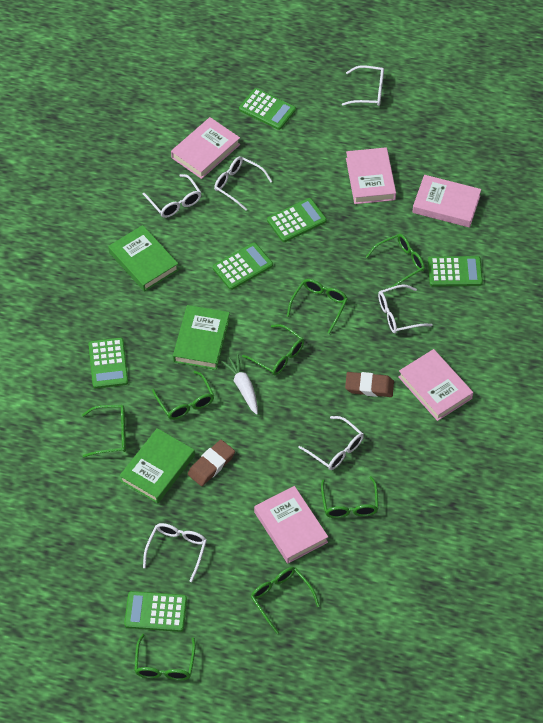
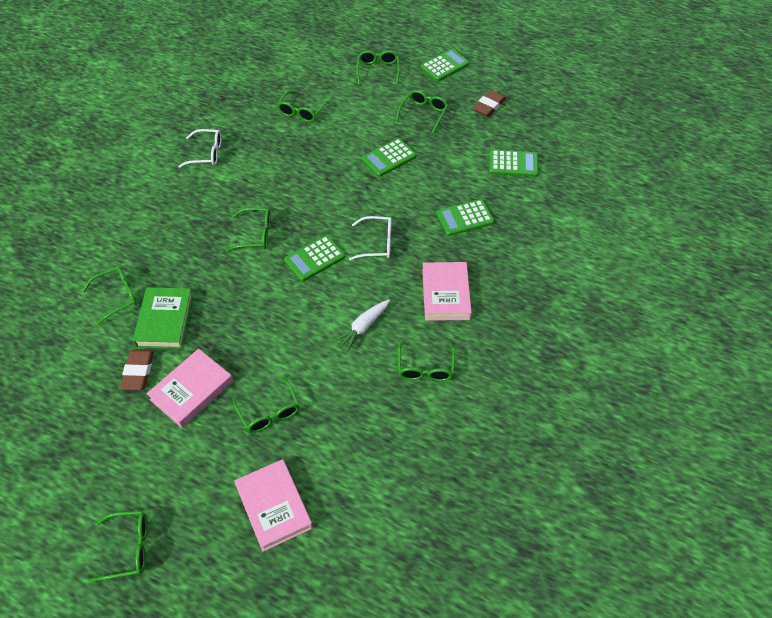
green book: 3 -> 1
green calculator: 6 -> 5
pink book: 5 -> 3
white glasses: 6 -> 2

